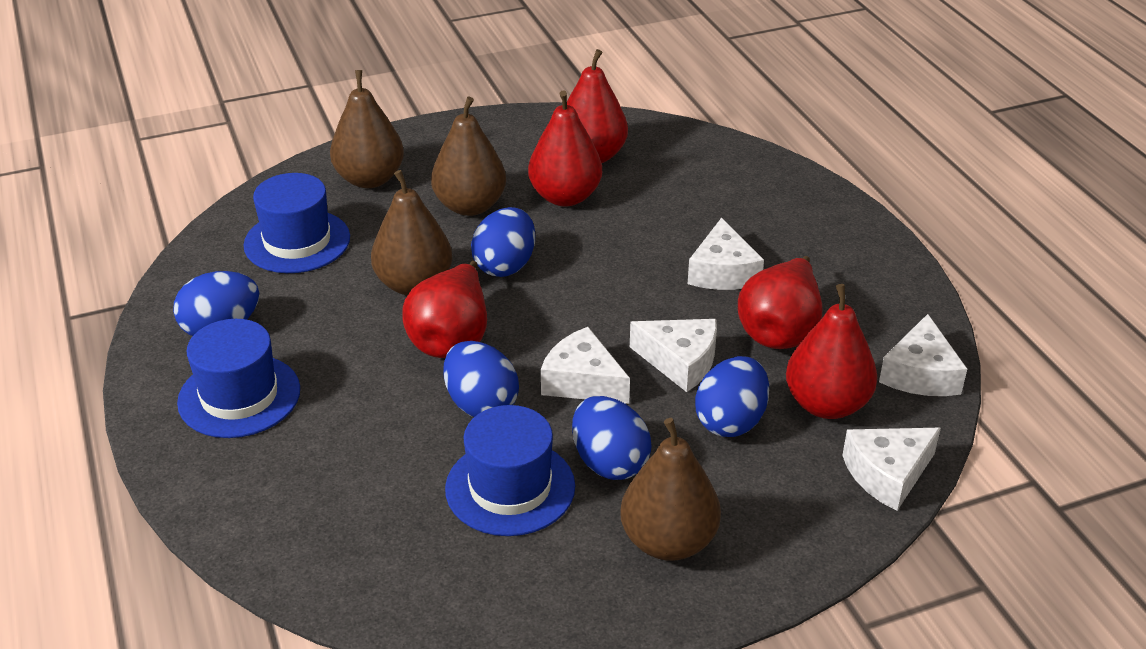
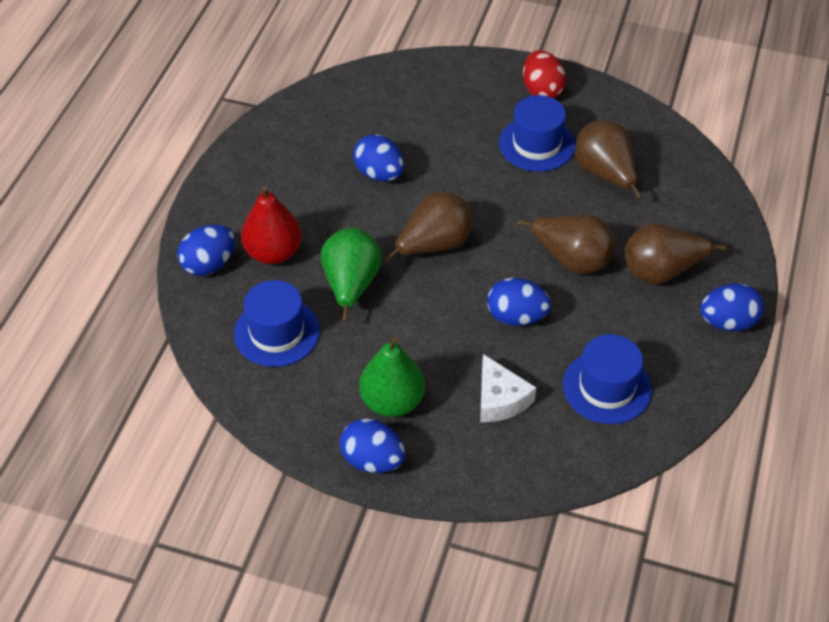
green pear: 0 -> 2
red egg: 0 -> 1
red pear: 5 -> 1
white cheese: 5 -> 1

